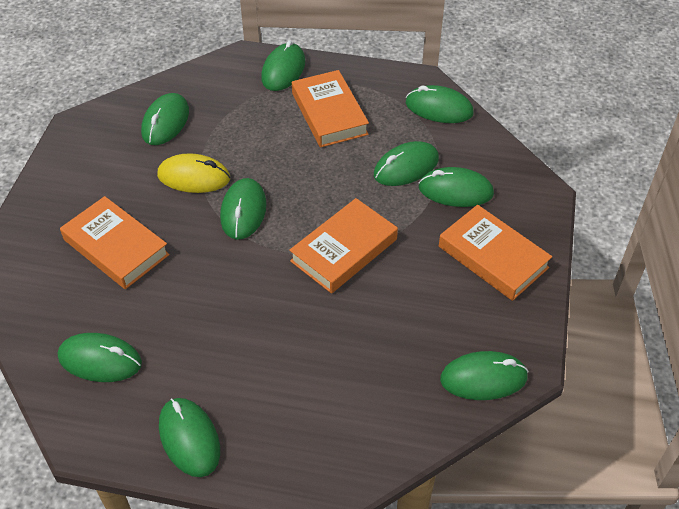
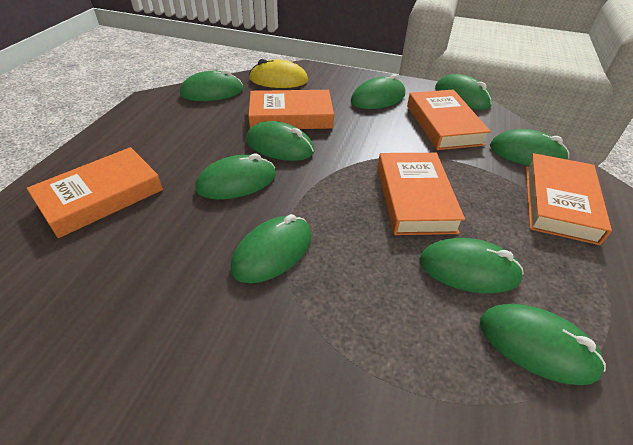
orange book: 4 -> 5

